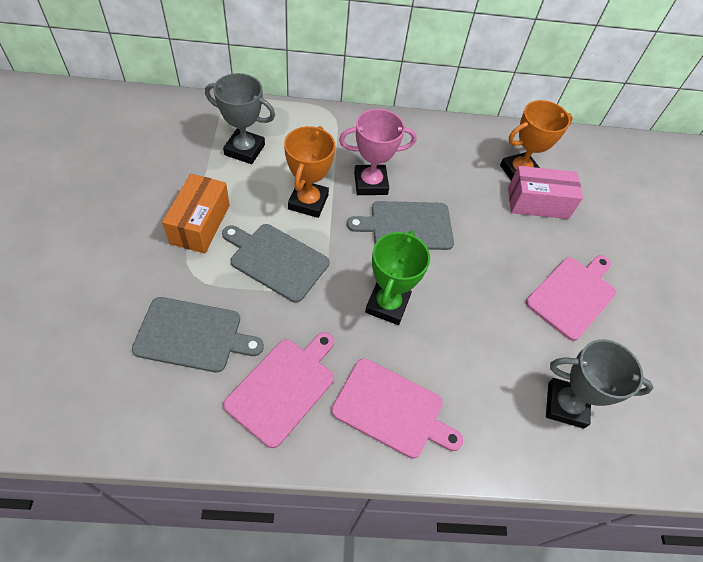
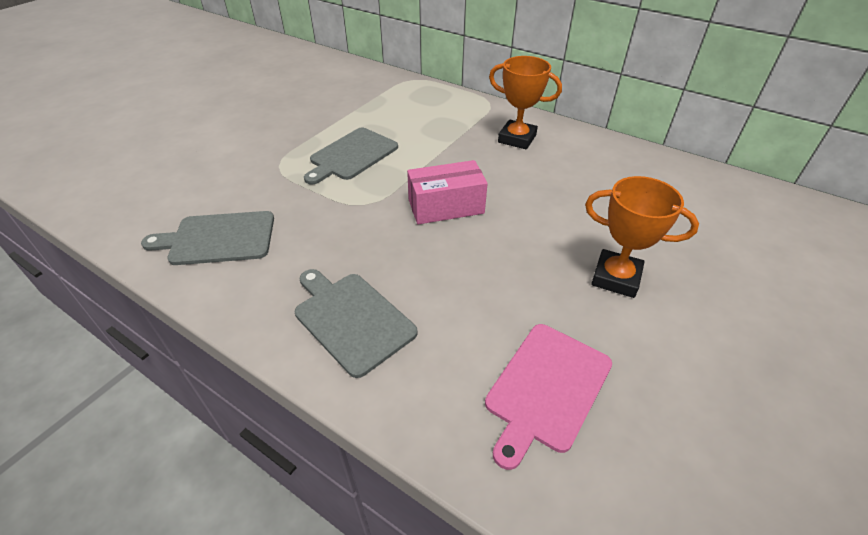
green trophy: 1 -> 0
grey trophy: 2 -> 0
orange box: 1 -> 0
pink cutting board: 3 -> 1
pink trophy: 1 -> 0

